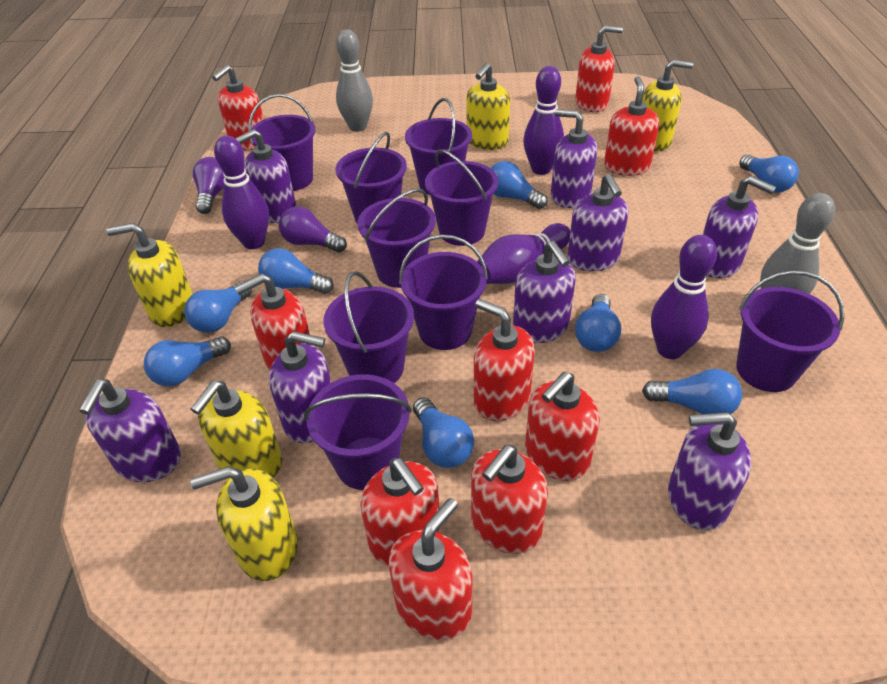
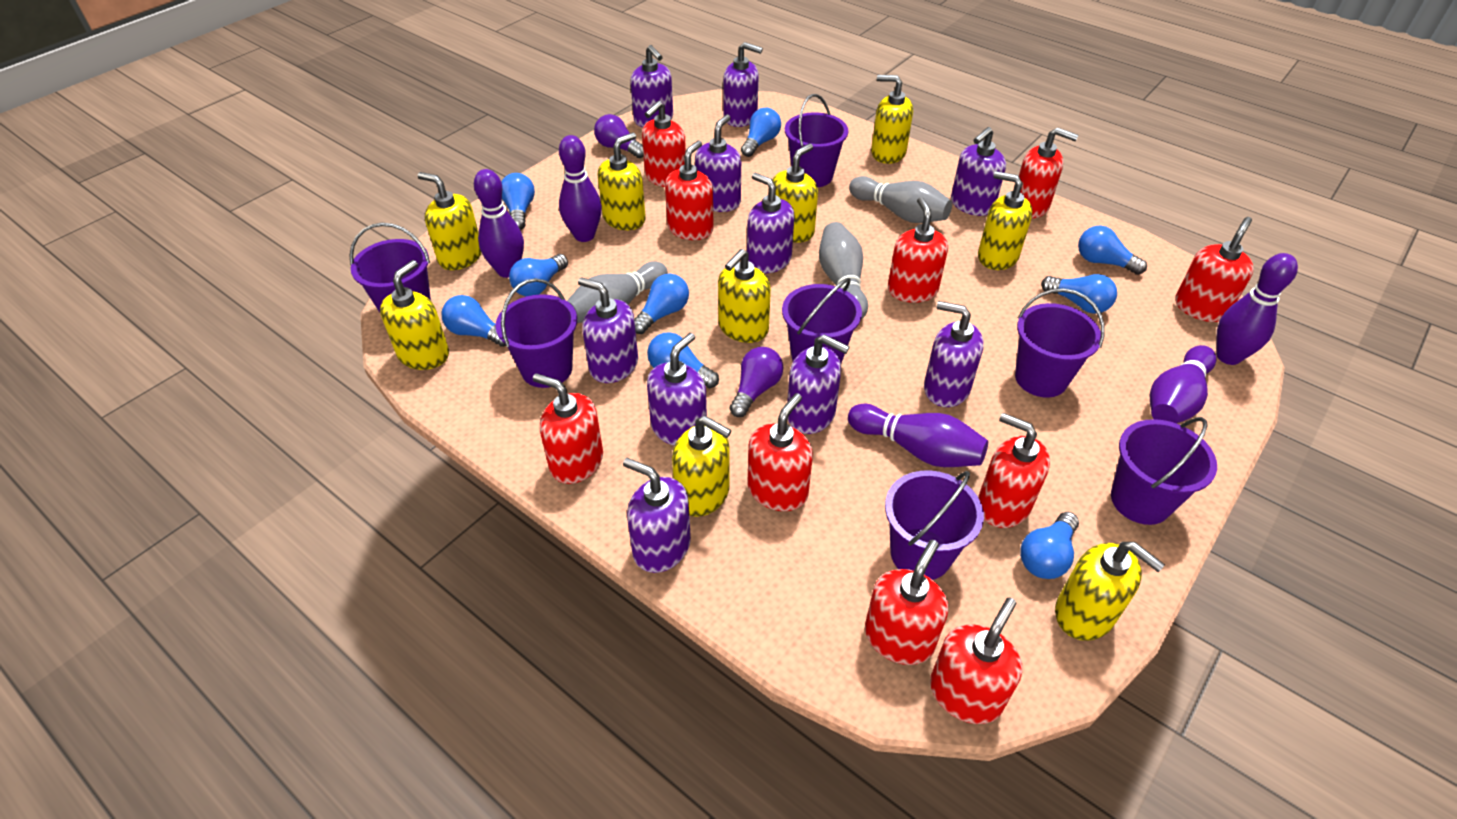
blue light bulb: 8 -> 9
grey bowling pin: 2 -> 3
purple bowling pin: 4 -> 5
purple bucket: 9 -> 7
purple soap dispenser: 8 -> 10
red soap dispenser: 9 -> 10
yellow soap dispenser: 5 -> 9

